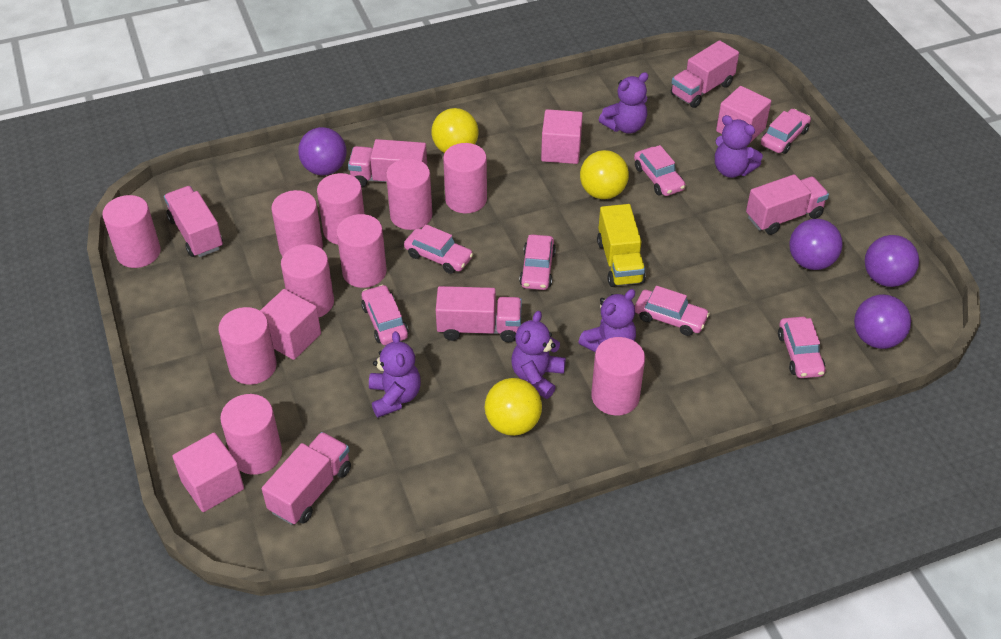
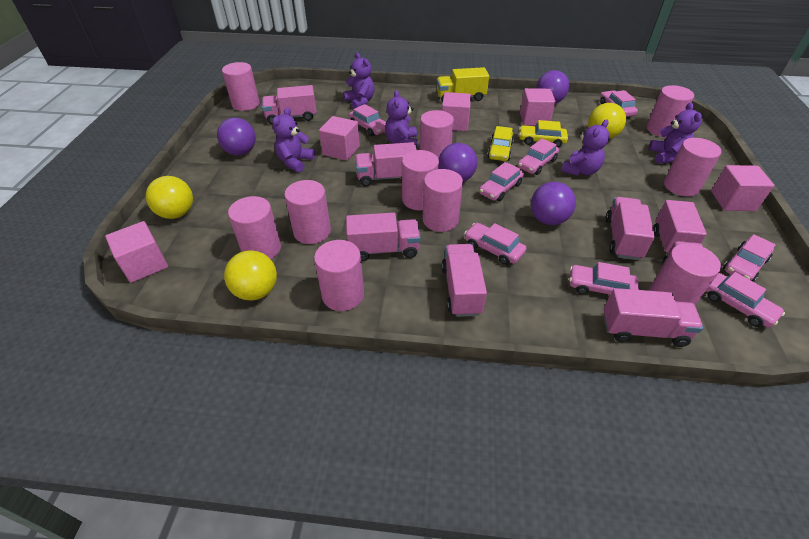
pink car: 7 -> 8
pink cube: 4 -> 5
pink truck: 6 -> 7
yellow car: 0 -> 2

